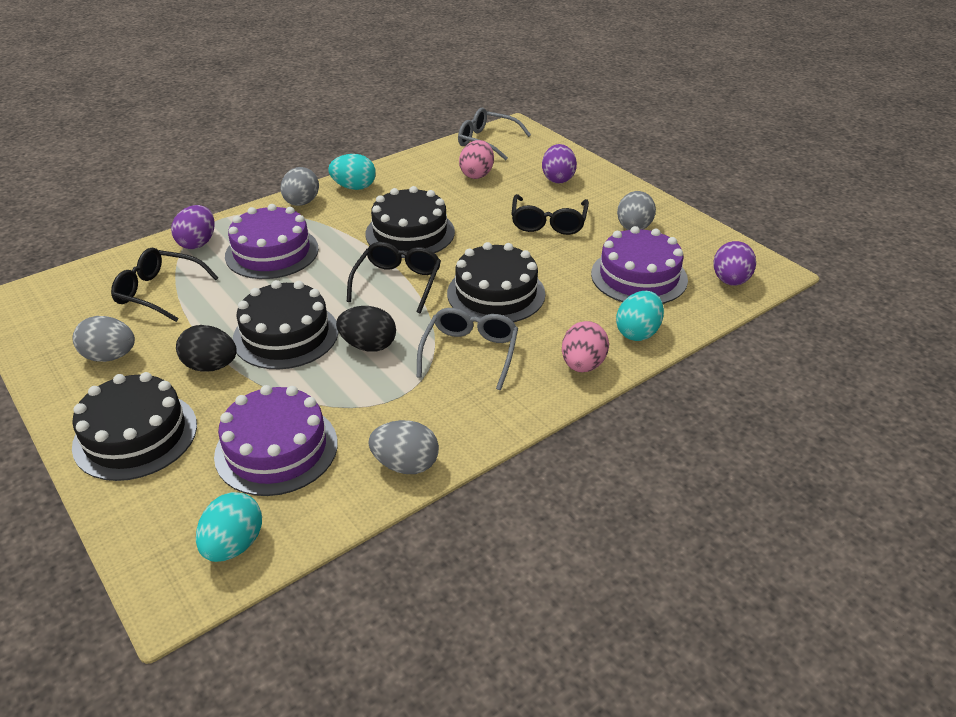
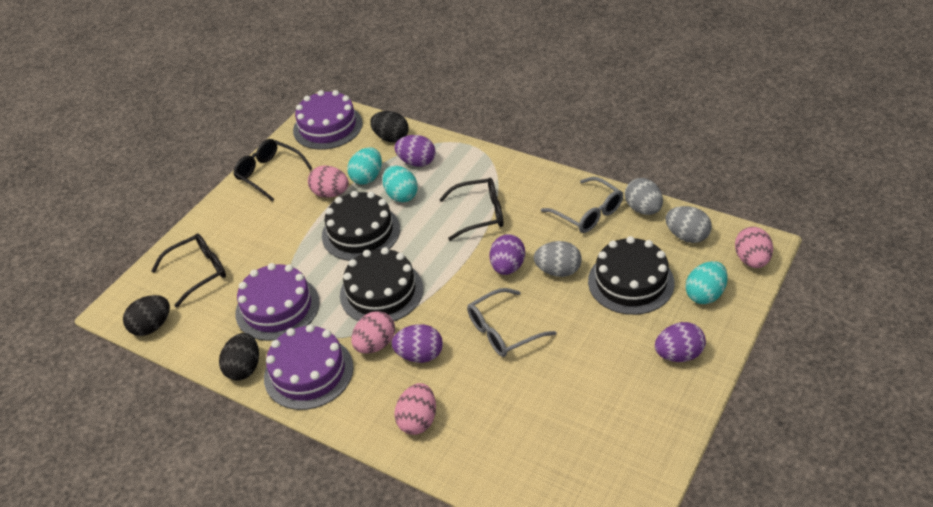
black cake: 4 -> 3
black egg: 2 -> 3
grey egg: 4 -> 3
pink egg: 2 -> 4
purple egg: 3 -> 4

